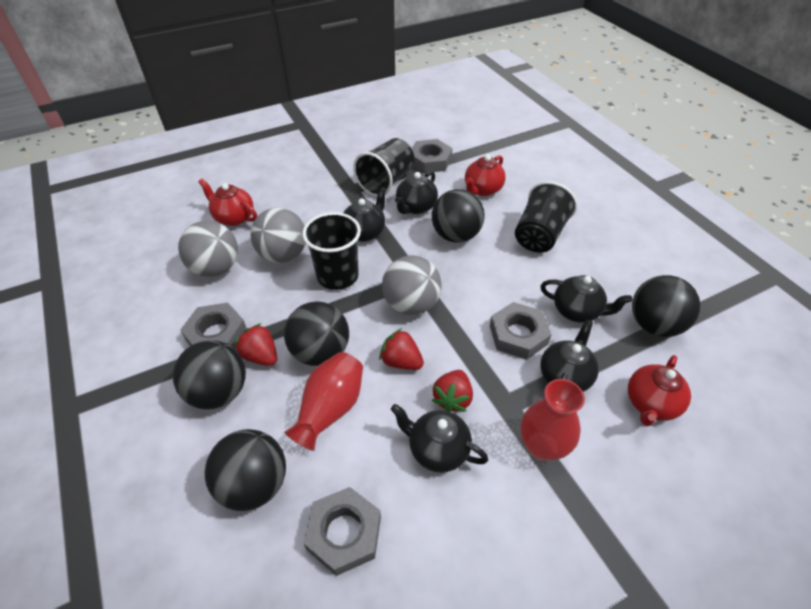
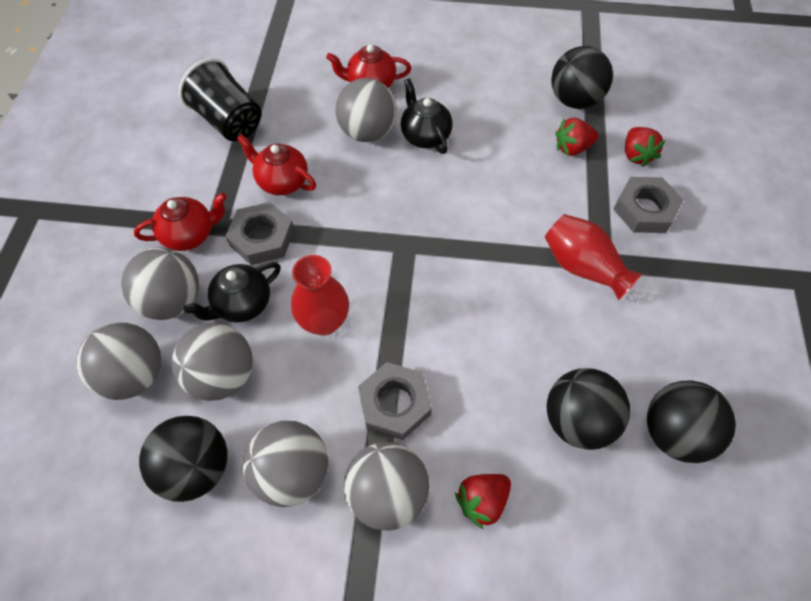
black ball: 5 -> 4
black cup: 3 -> 1
black teapot: 5 -> 2
grey ball: 3 -> 6
grey nut: 4 -> 3

